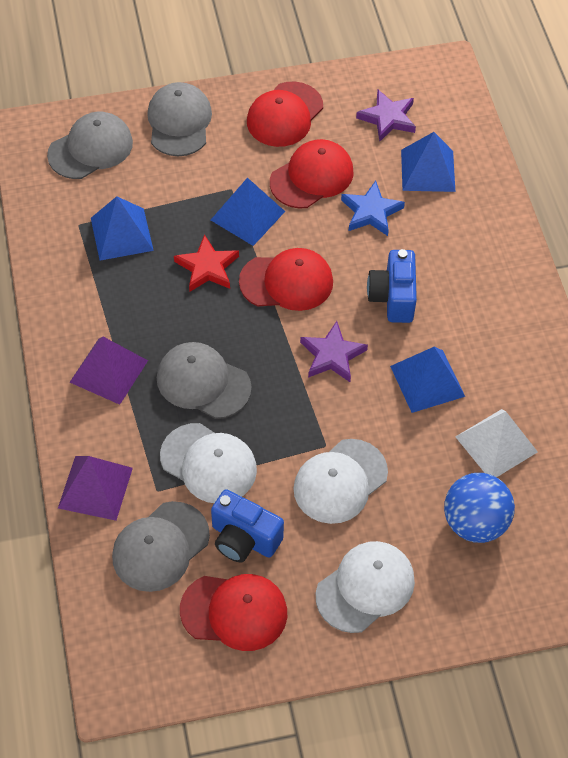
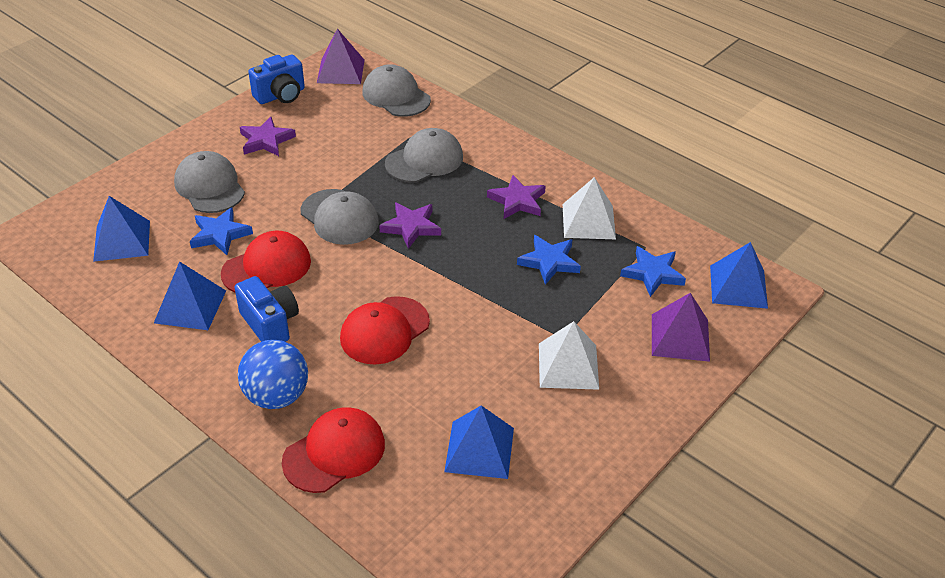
blue star: 1 -> 3
purple star: 2 -> 3
red cap: 4 -> 3
red star: 1 -> 0
white cap: 3 -> 0
white pyramid: 1 -> 2

